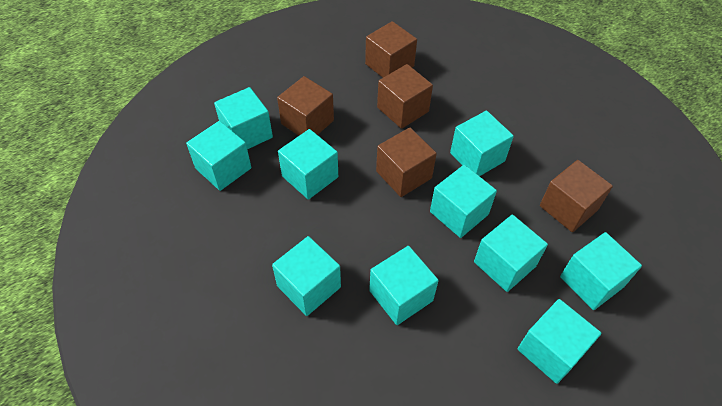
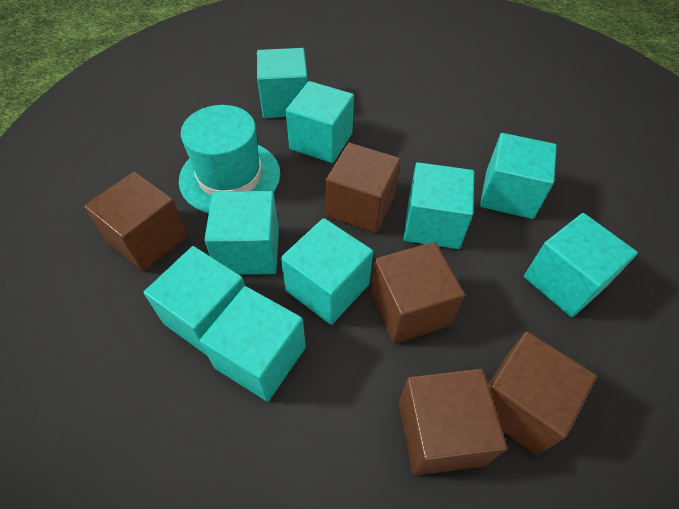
turquoise cube: 10 -> 9
turquoise hat: 0 -> 1

